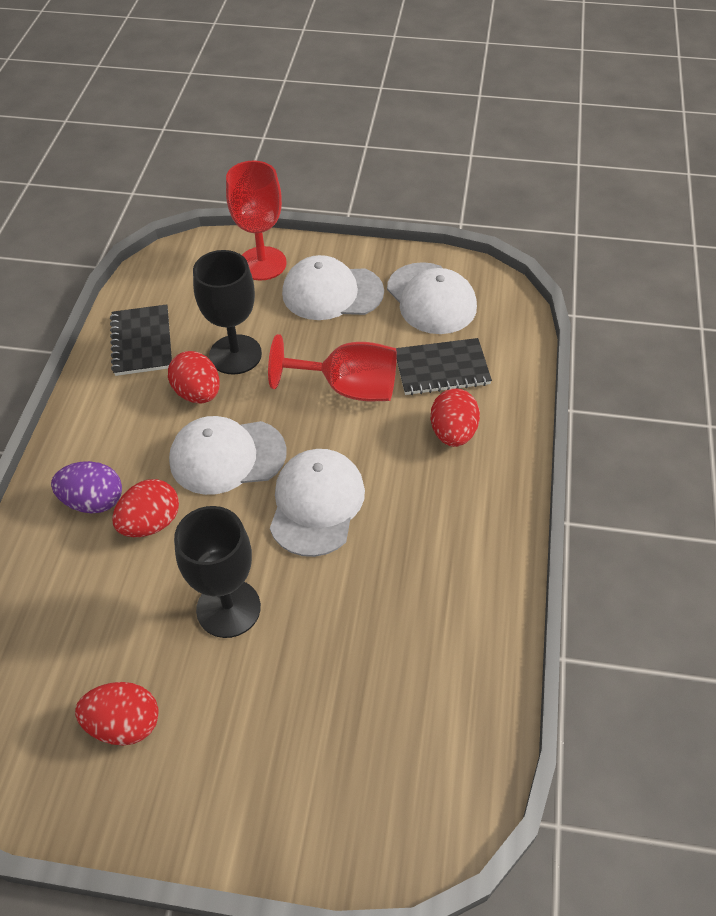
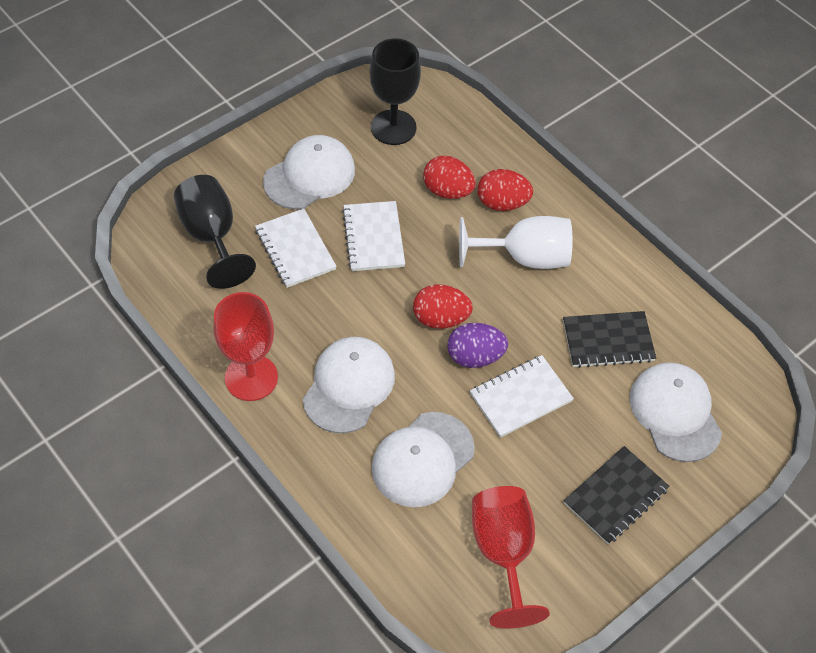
red egg: 4 -> 3
white goblet: 0 -> 1
white notebook: 0 -> 3

